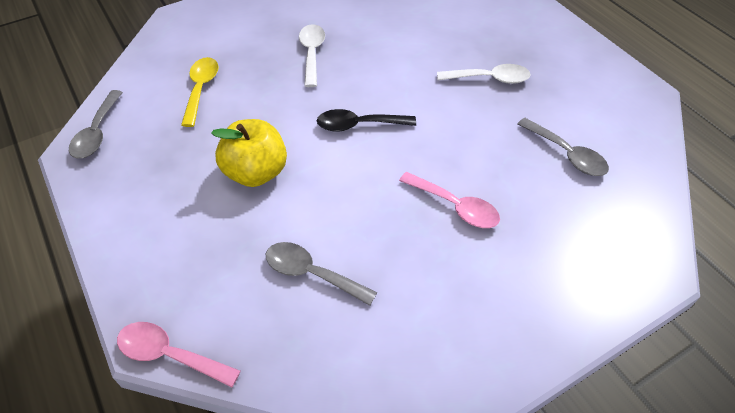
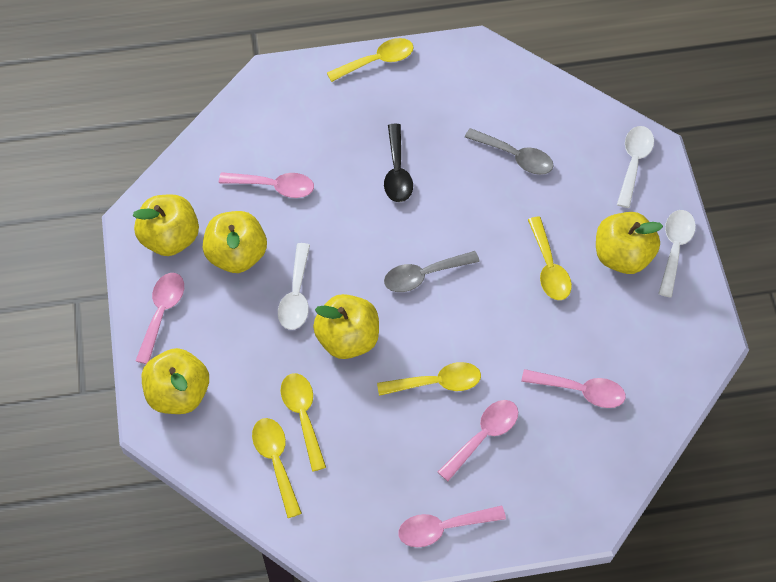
grey spoon: 3 -> 2
pink spoon: 2 -> 5
white spoon: 2 -> 3
yellow apple: 1 -> 5
yellow spoon: 1 -> 5

